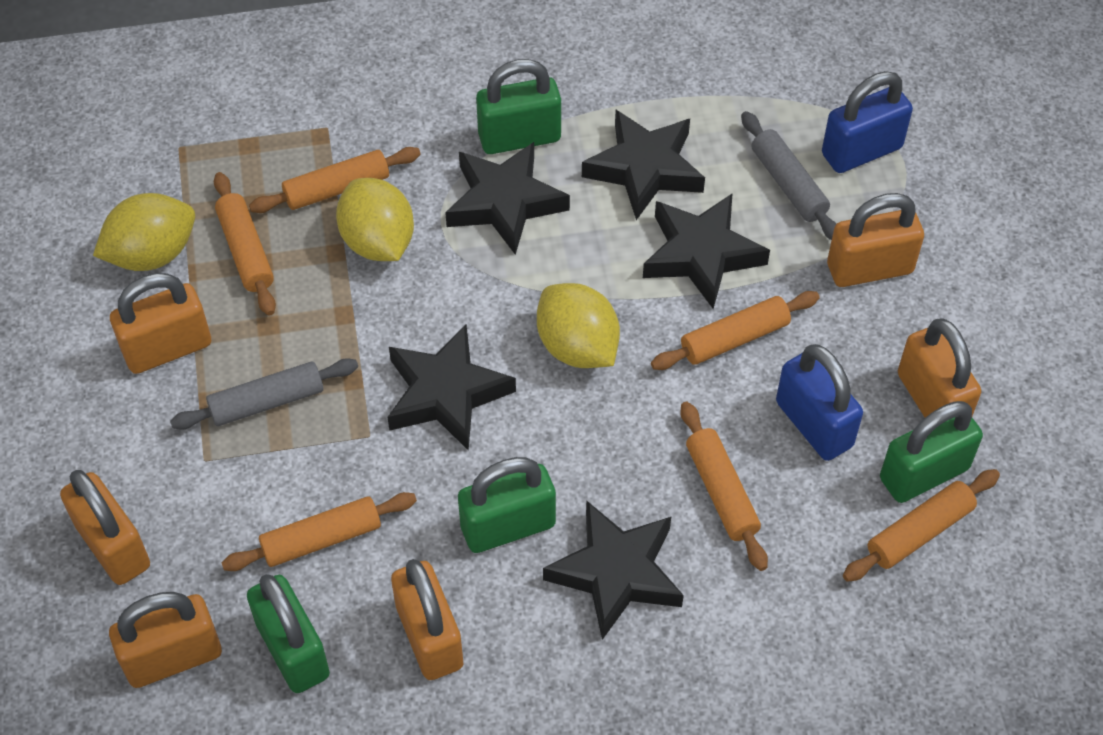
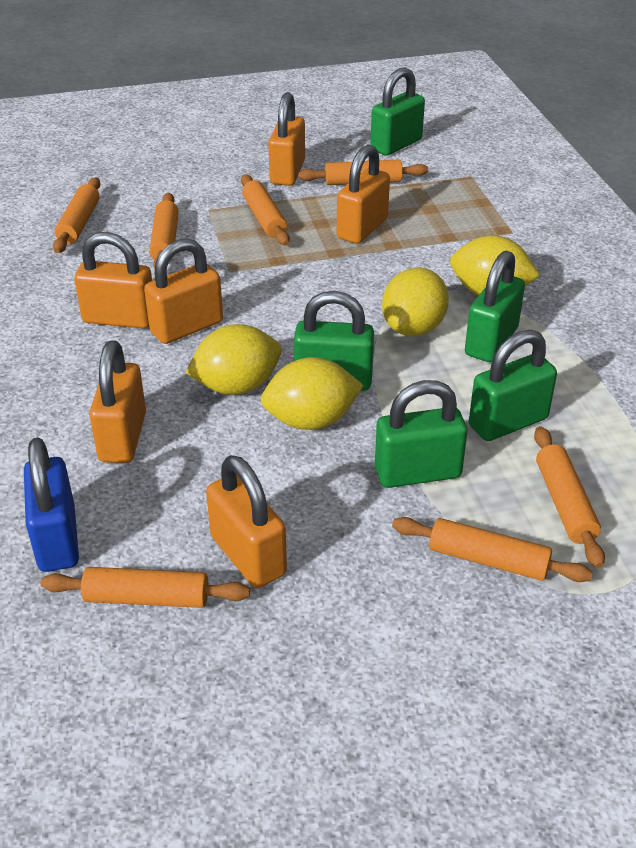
black star: 5 -> 0
blue padlock: 2 -> 1
green padlock: 4 -> 5
grey rolling pin: 2 -> 0
orange rolling pin: 6 -> 7
yellow lemon: 3 -> 4

